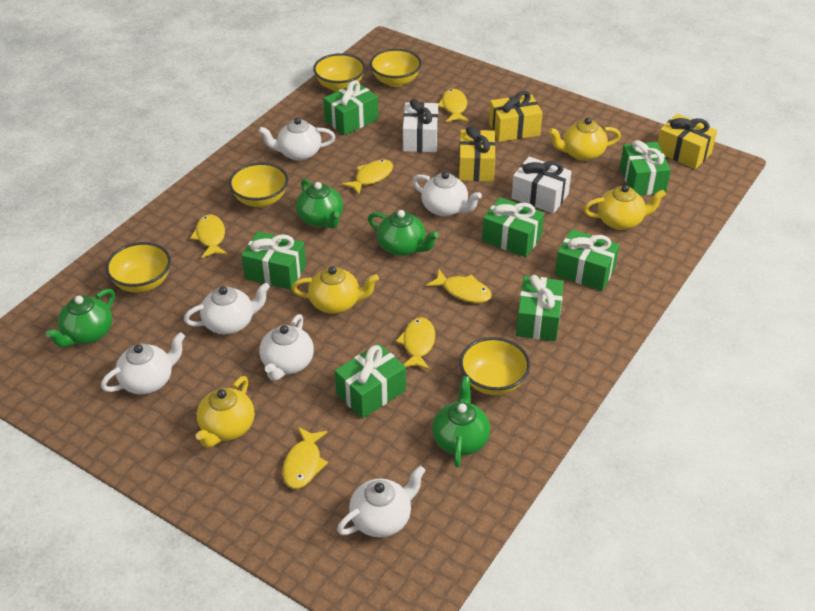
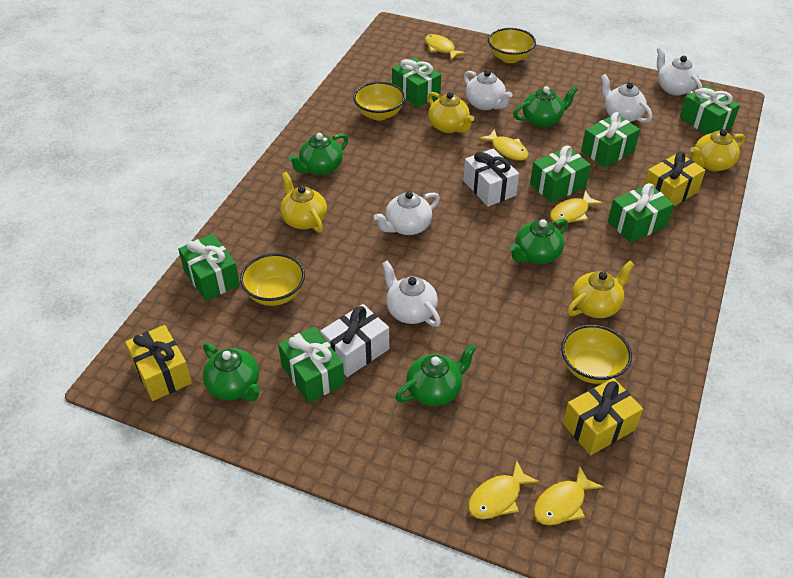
green teapot: 4 -> 5
white teapot: 6 -> 5
yellow bowl: 5 -> 4
yellow fish: 6 -> 5

